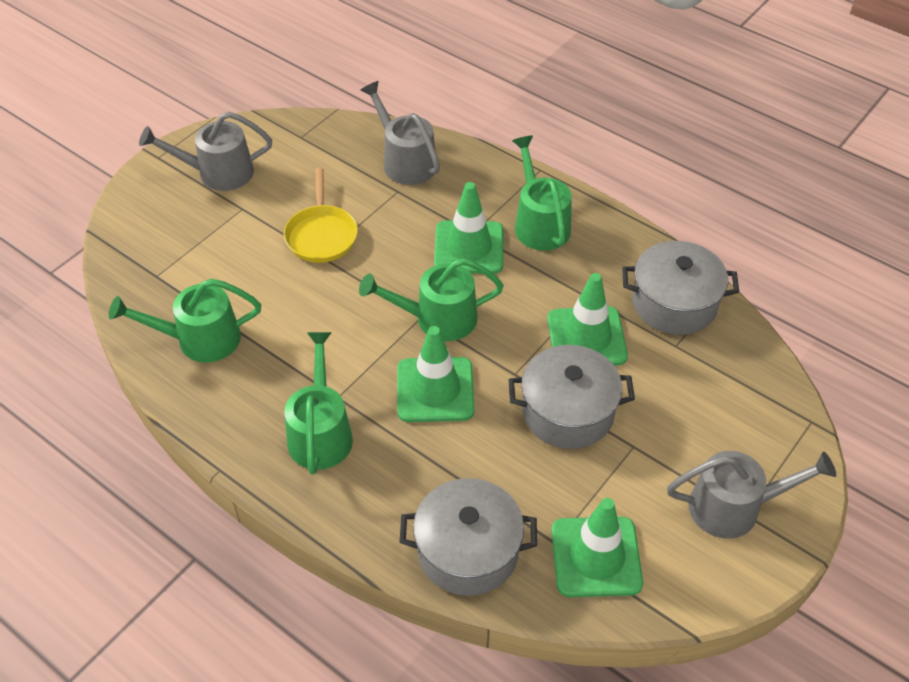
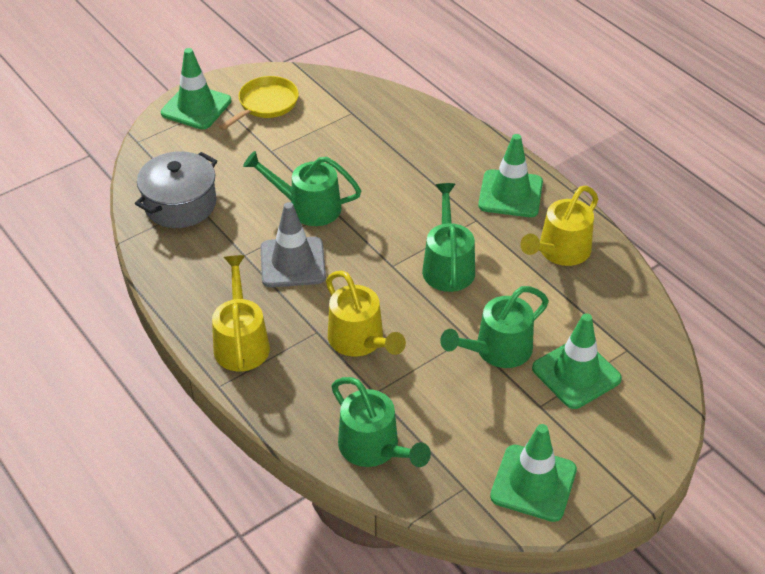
grey pot: 3 -> 1
grey traffic cone: 0 -> 1
grey watering can: 3 -> 0
yellow watering can: 0 -> 3

